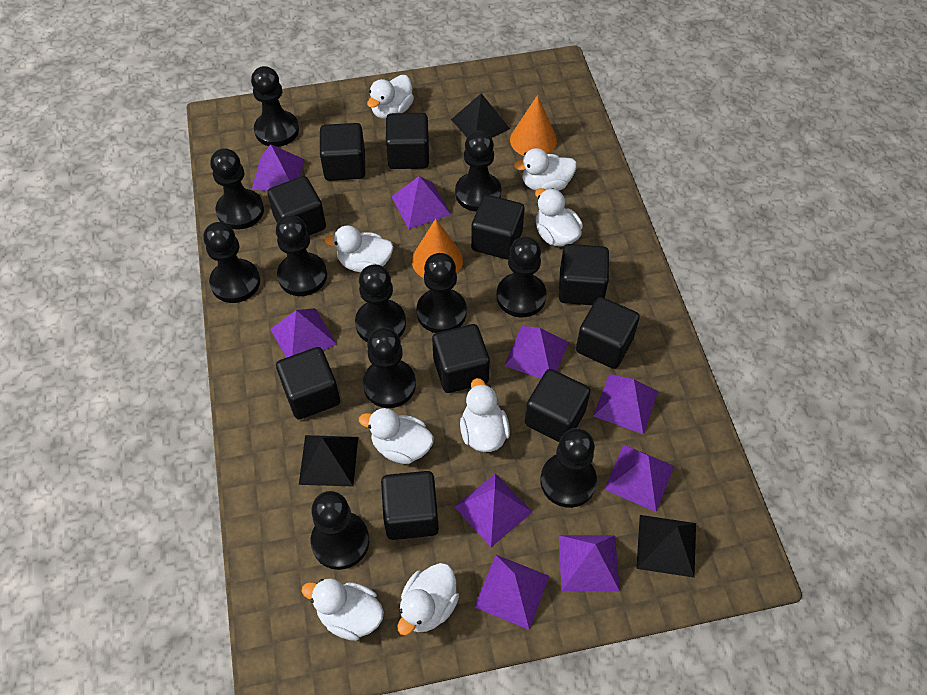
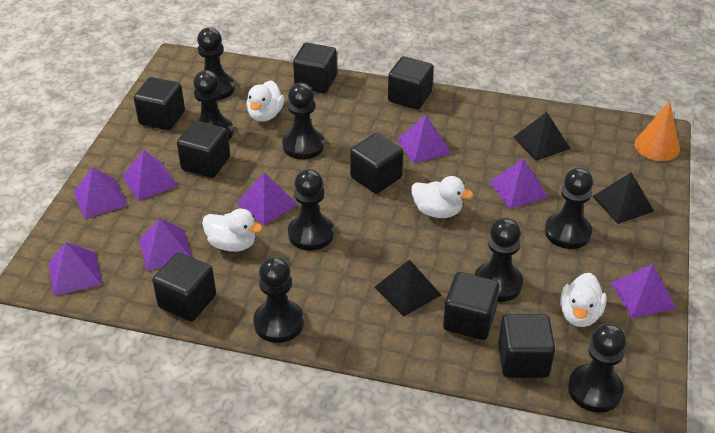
black cube: 10 -> 8
black pawn: 11 -> 8
orange cone: 2 -> 1
purple pyramid: 9 -> 8
white duck: 8 -> 4

